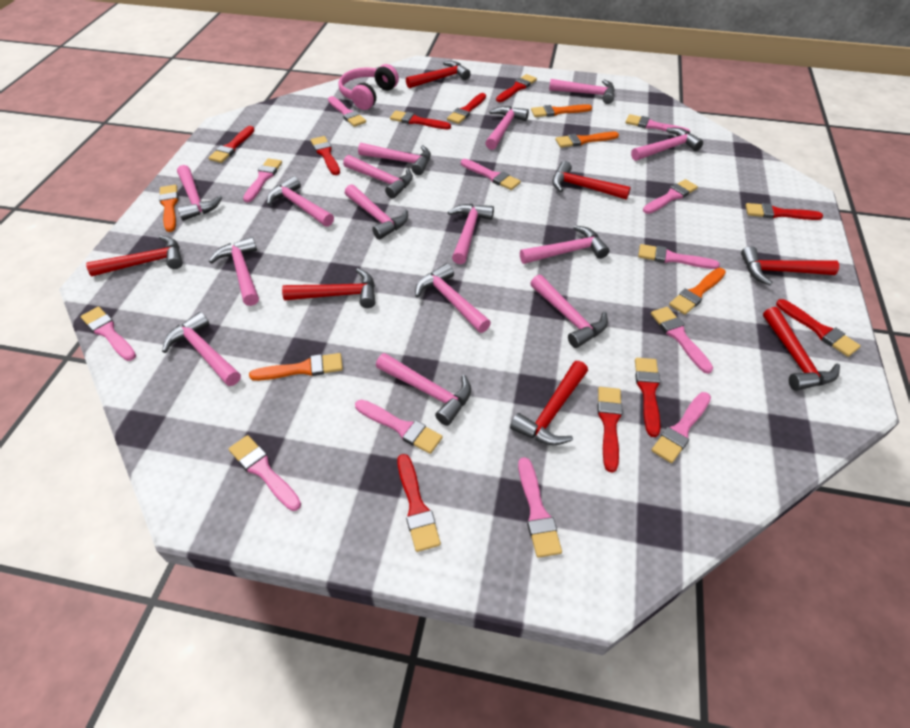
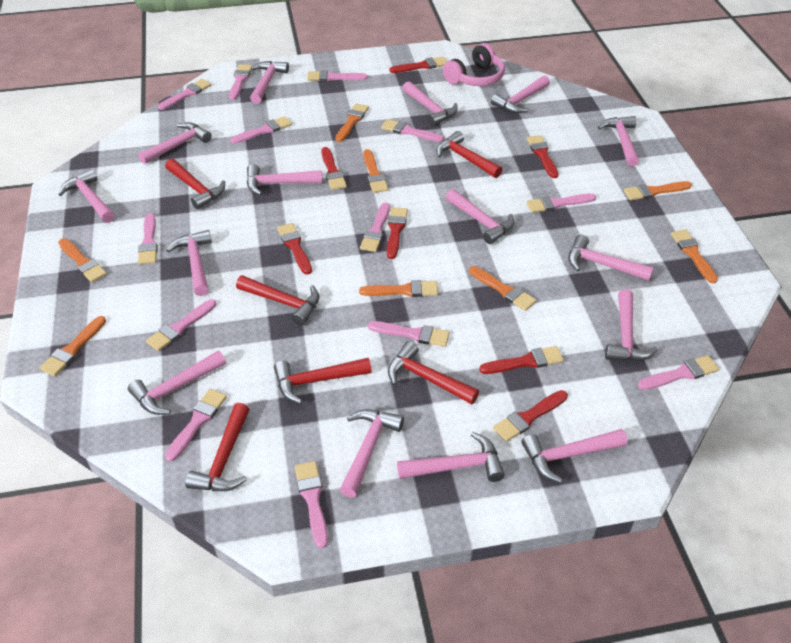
orange brush: 5 -> 8
pink brush: 12 -> 13
red brush: 10 -> 7
red hammer: 7 -> 6

